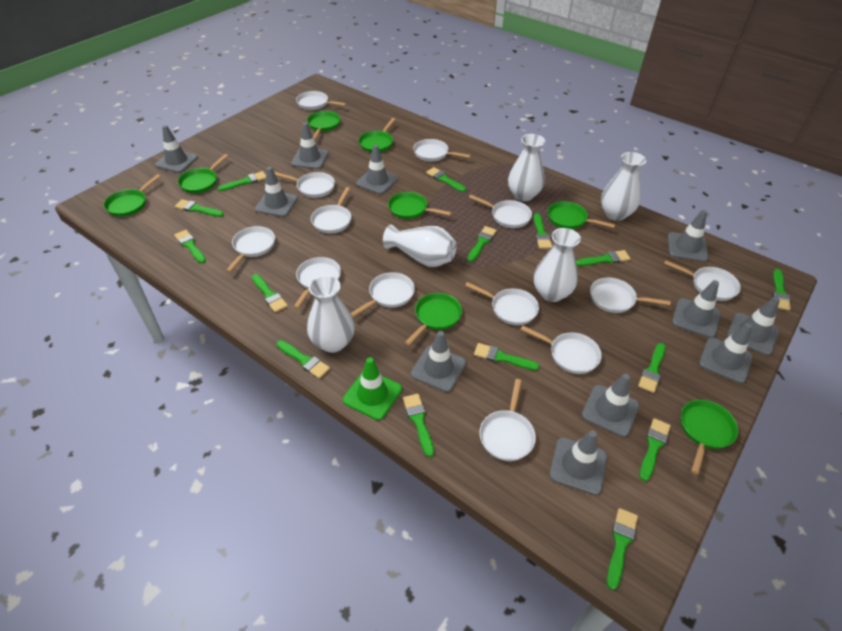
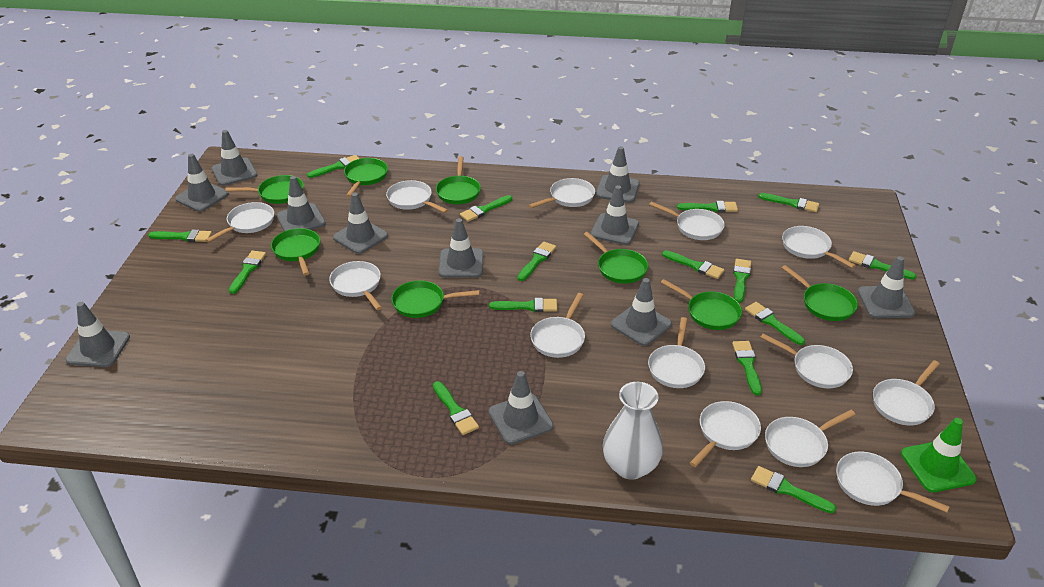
white vase: 5 -> 1

